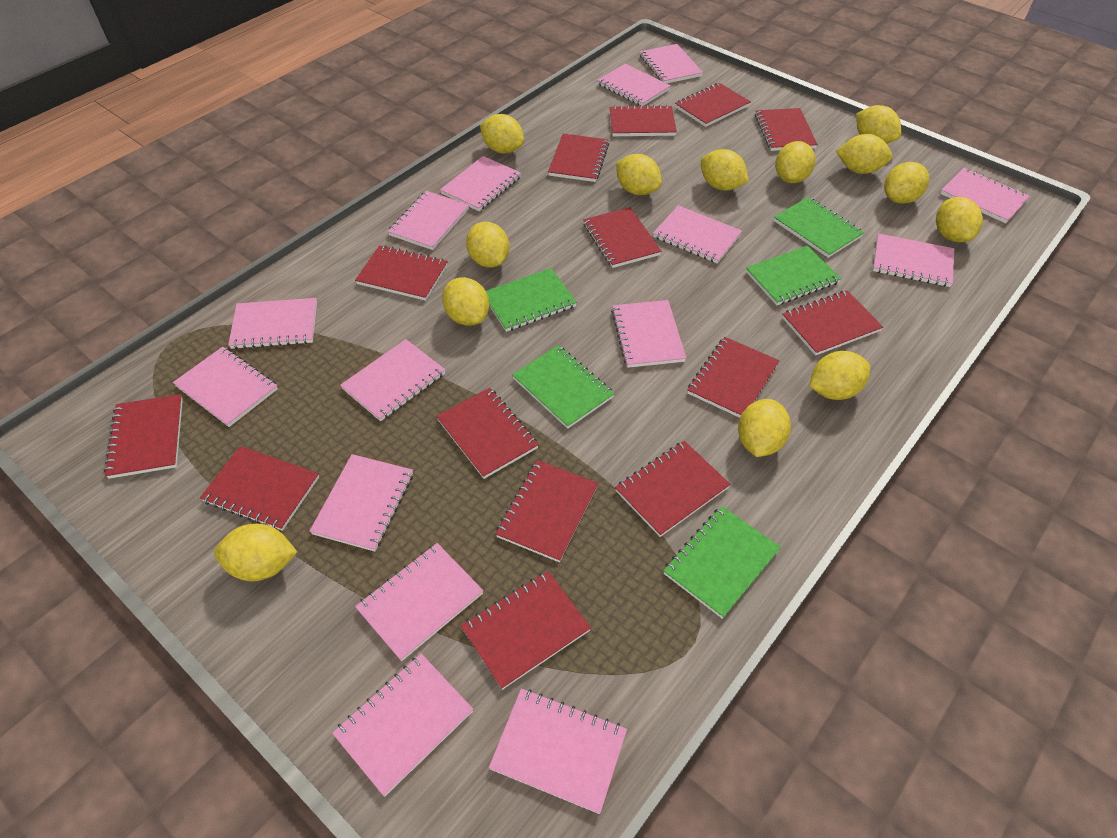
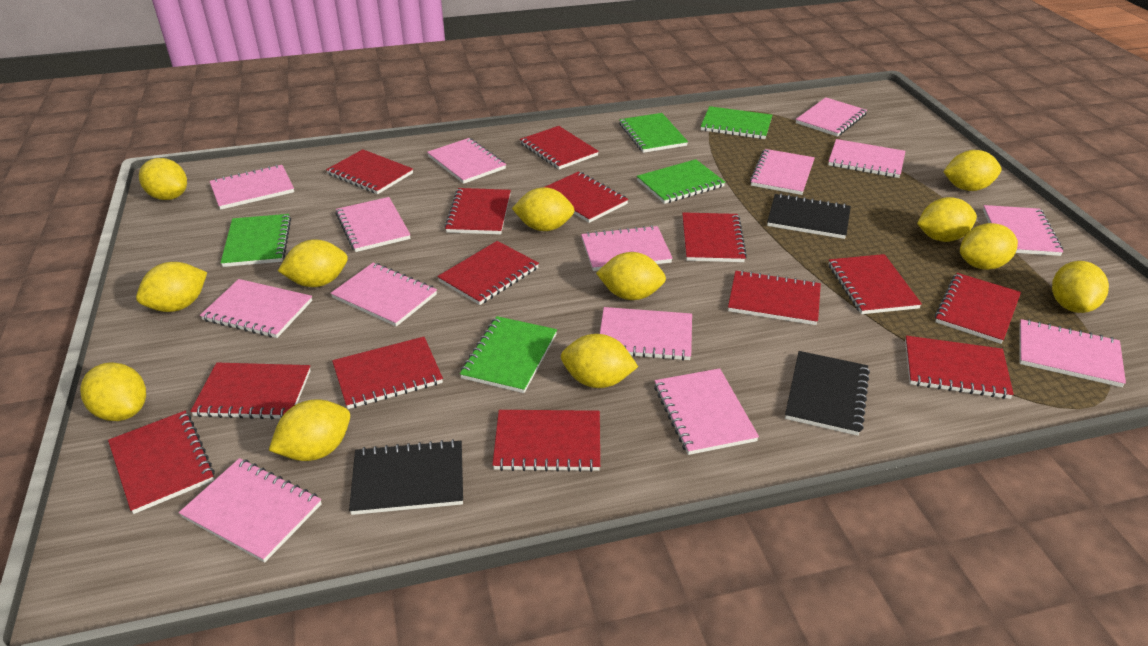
black notebook: 0 -> 3
pink notebook: 15 -> 14
yellow lemon: 13 -> 12

